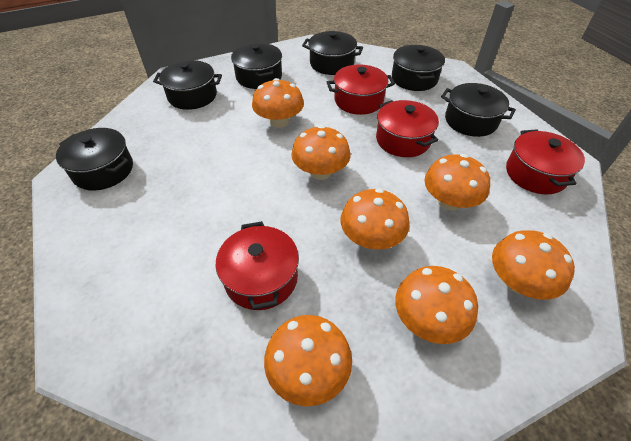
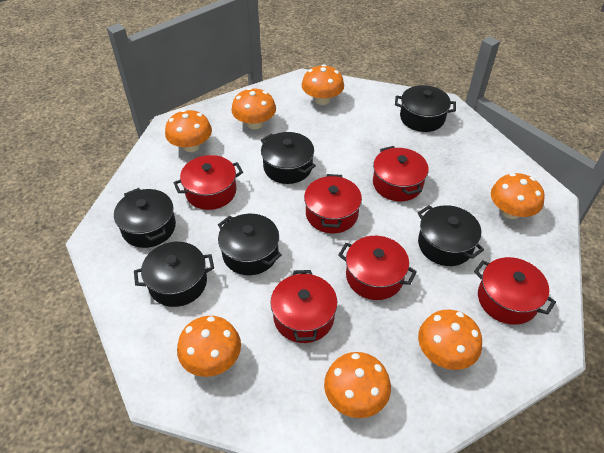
red pot: 4 -> 6

